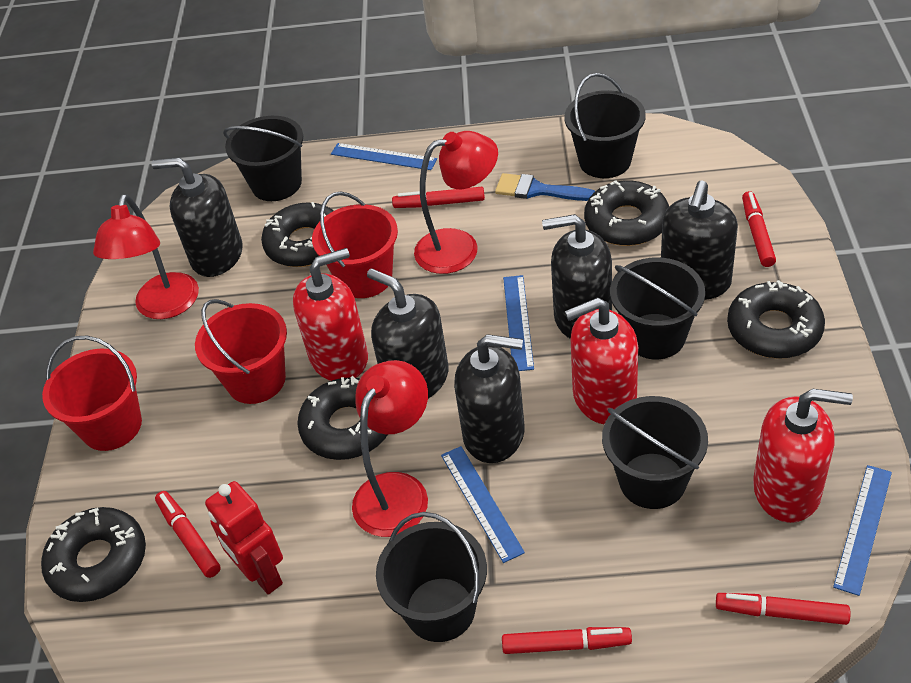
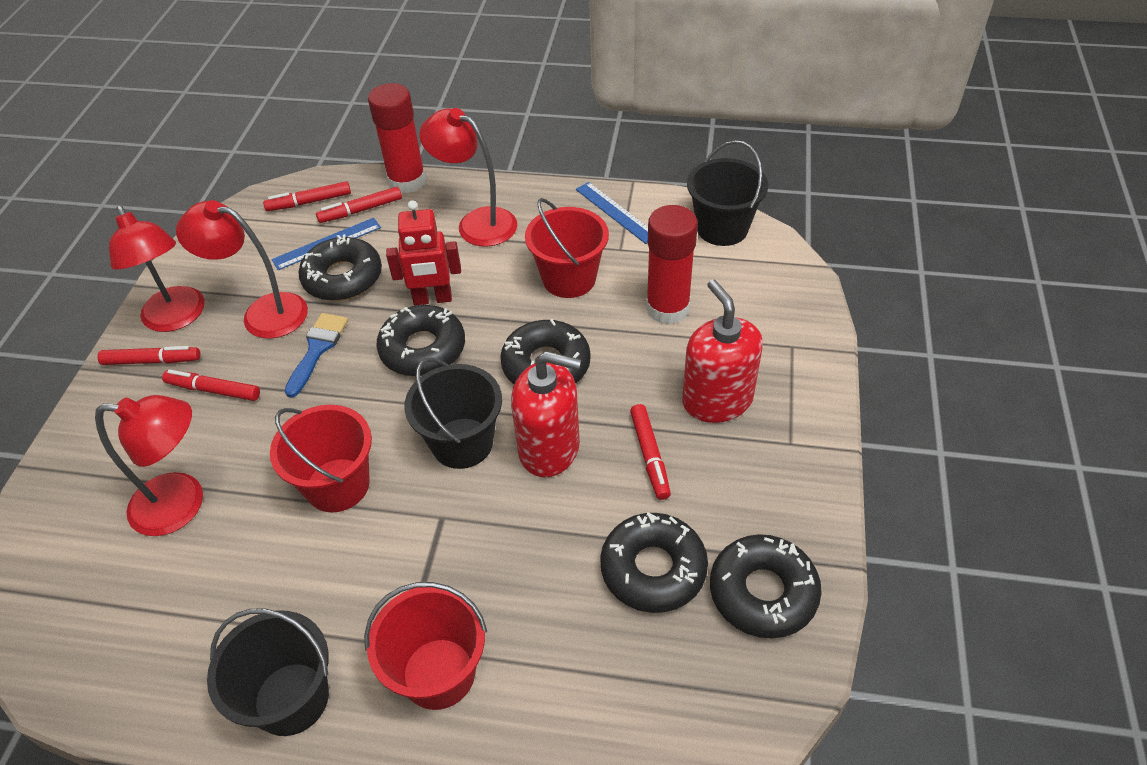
black bucket: 5 -> 3
black soap dispenser: 5 -> 0
blue ruler: 4 -> 2
red glue stick: 0 -> 2
red lamp: 3 -> 4
red soap dispenser: 3 -> 2

